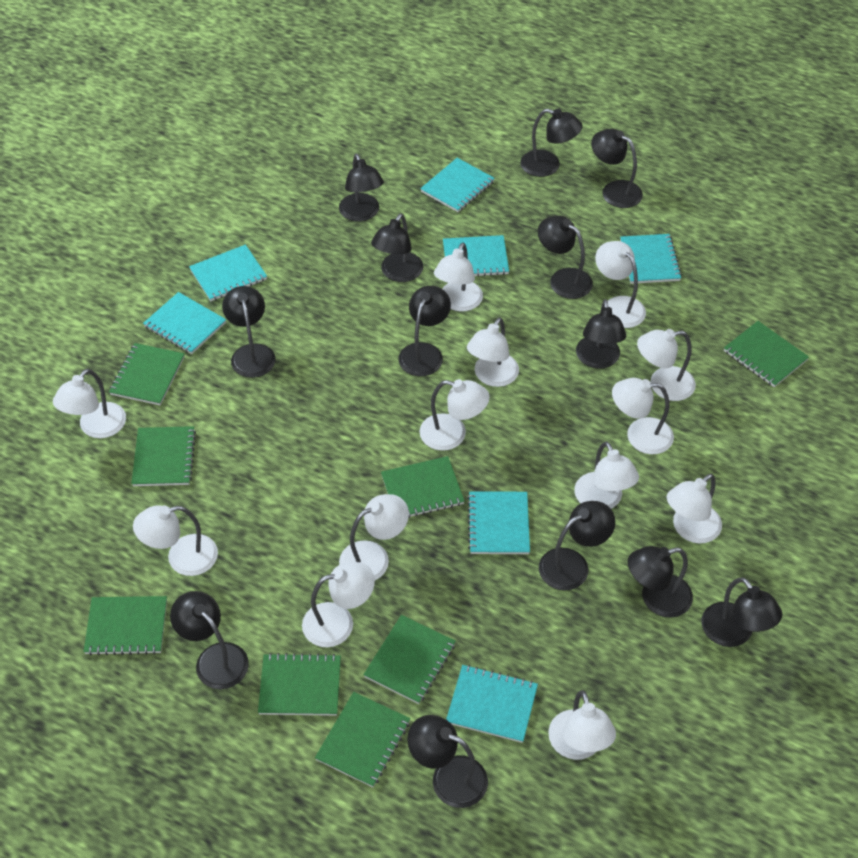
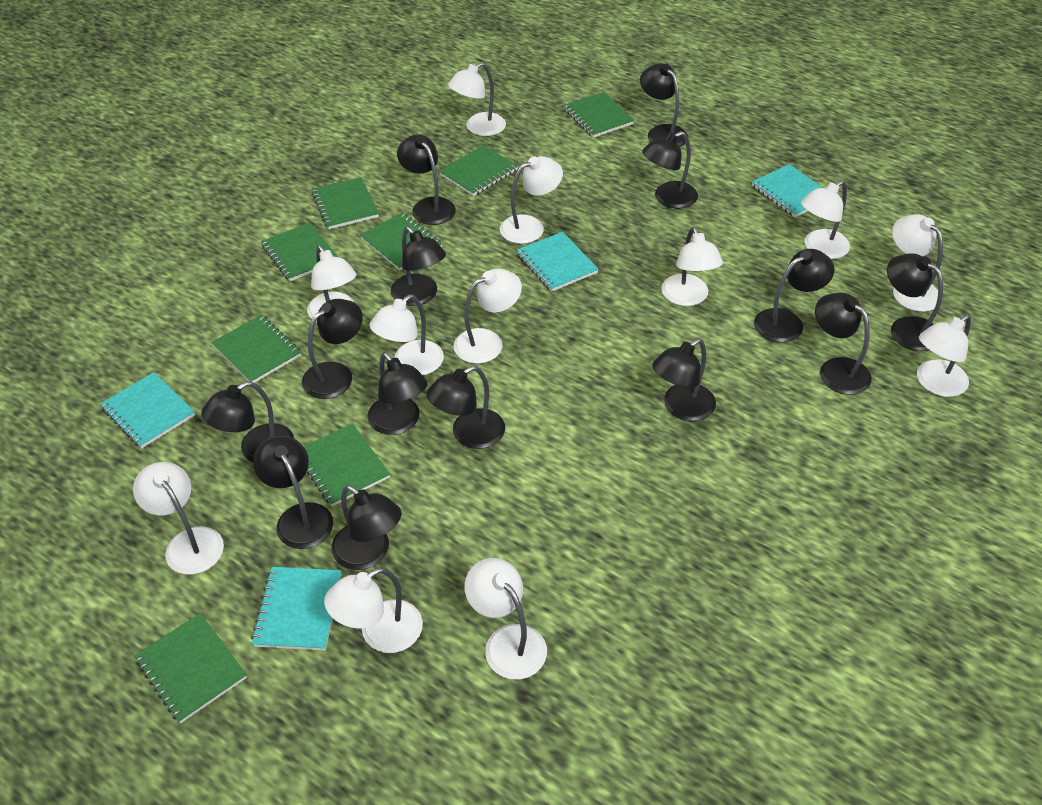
black lamp: 13 -> 14
turquoise notebook: 7 -> 4
white lamp: 13 -> 12

